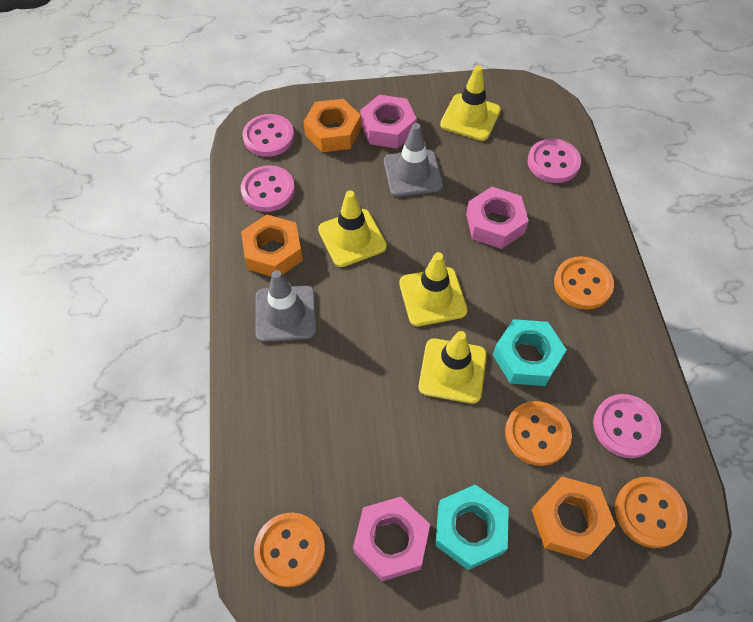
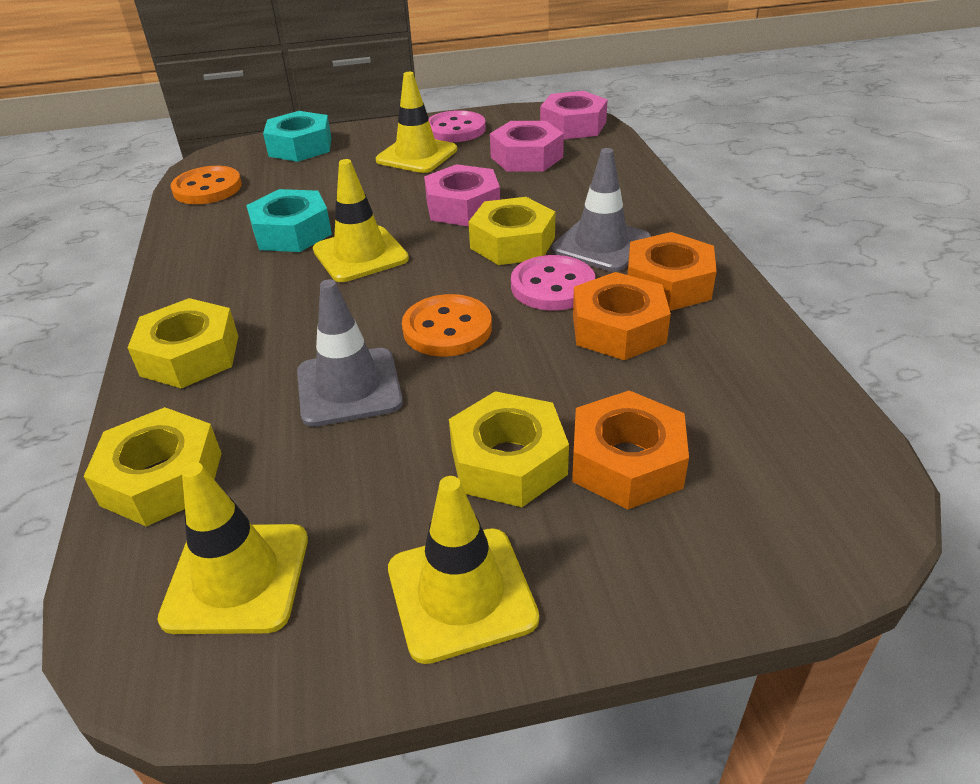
orange button: 4 -> 2
pink button: 4 -> 2
yellow nut: 0 -> 4

